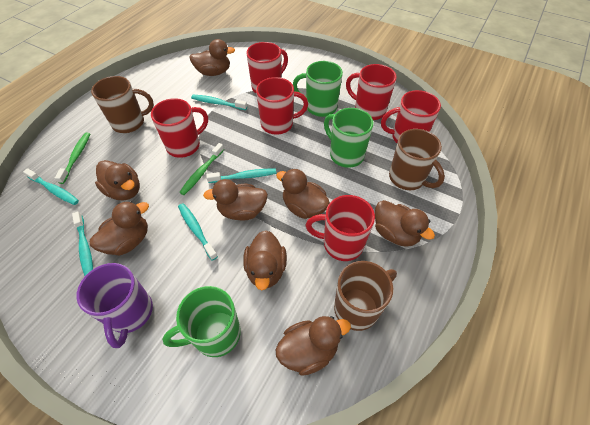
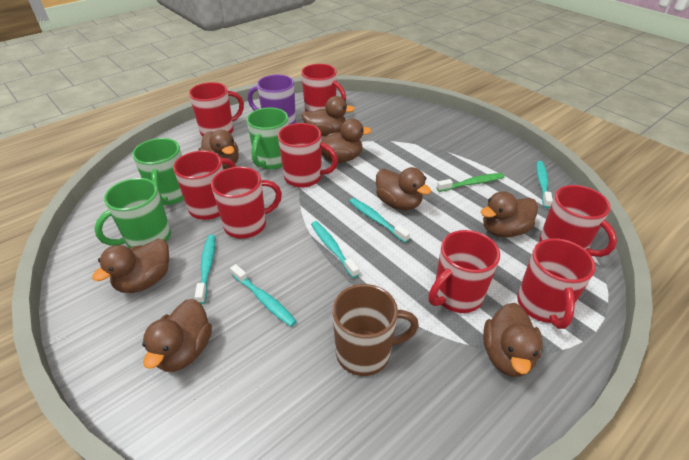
brown mug: 3 -> 1
green toothbrush: 2 -> 1
red mug: 6 -> 8

